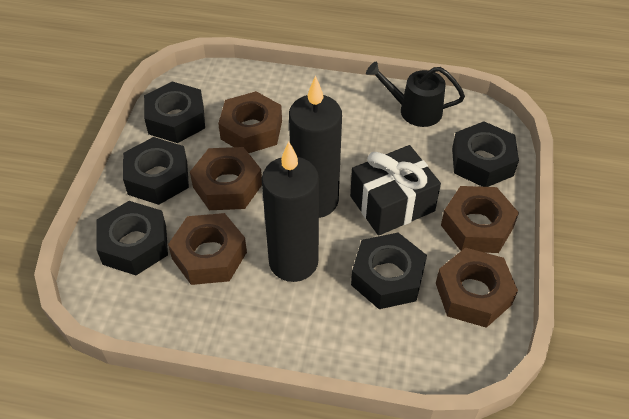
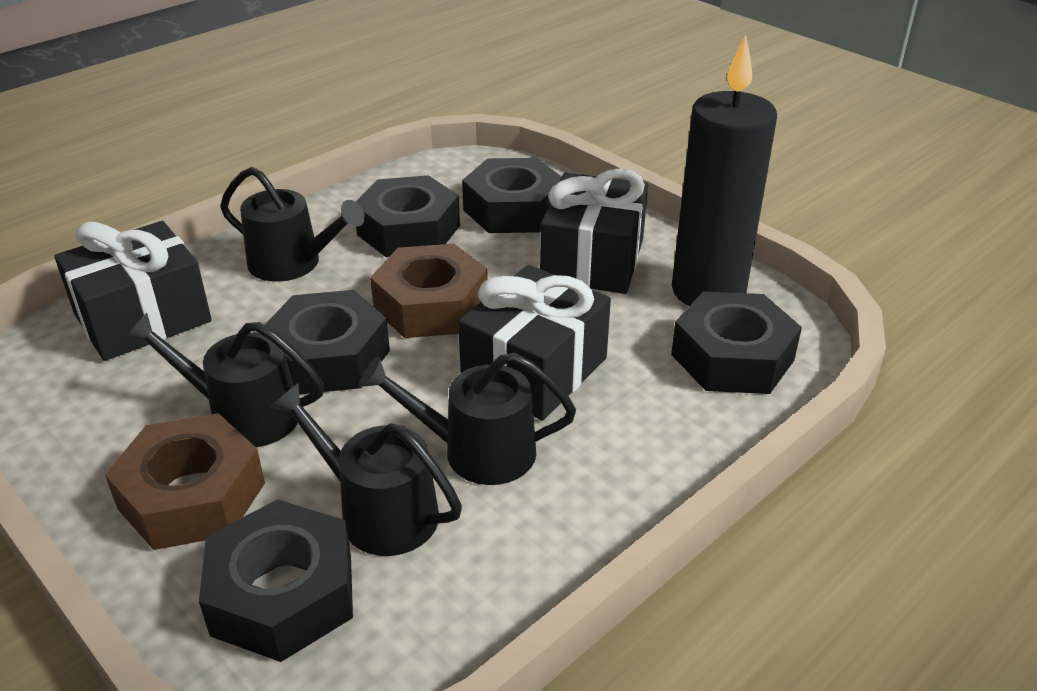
black candle: 2 -> 1
black gift: 1 -> 3
black watering can: 1 -> 4
brown nut: 5 -> 2

